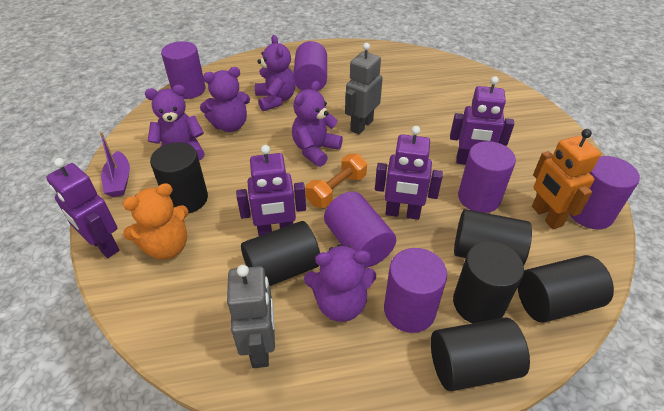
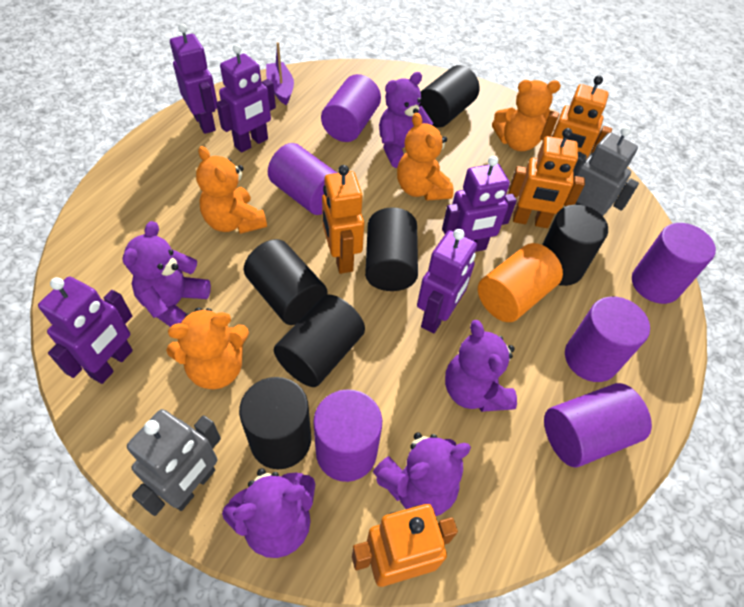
orange cylinder: 0 -> 1
orange dumbbell: 1 -> 0
orange robot: 1 -> 4
orange teddy bear: 1 -> 4
purple robot: 4 -> 5

